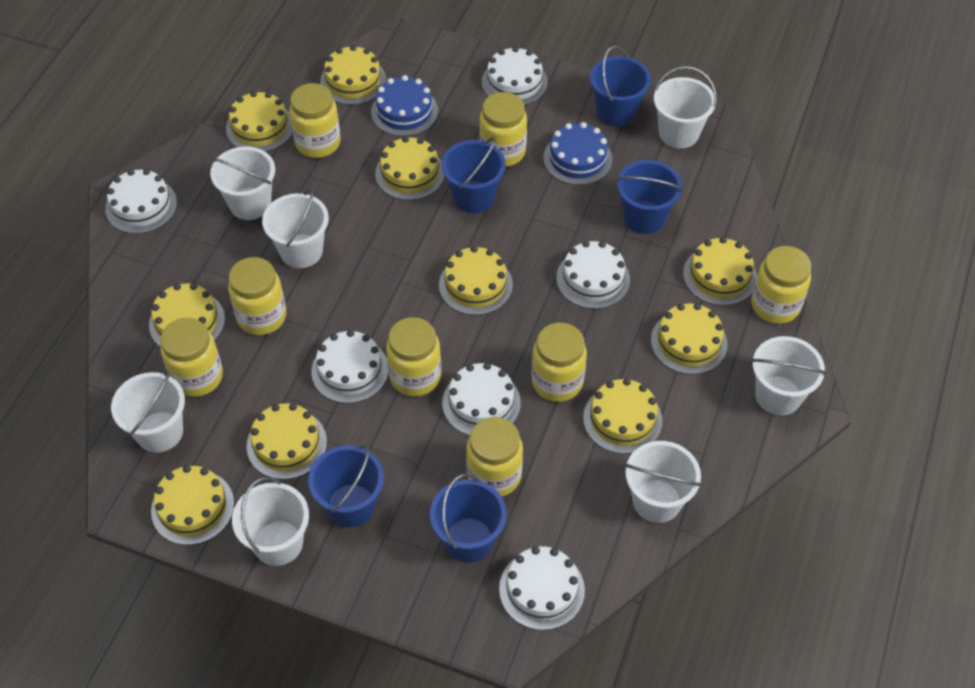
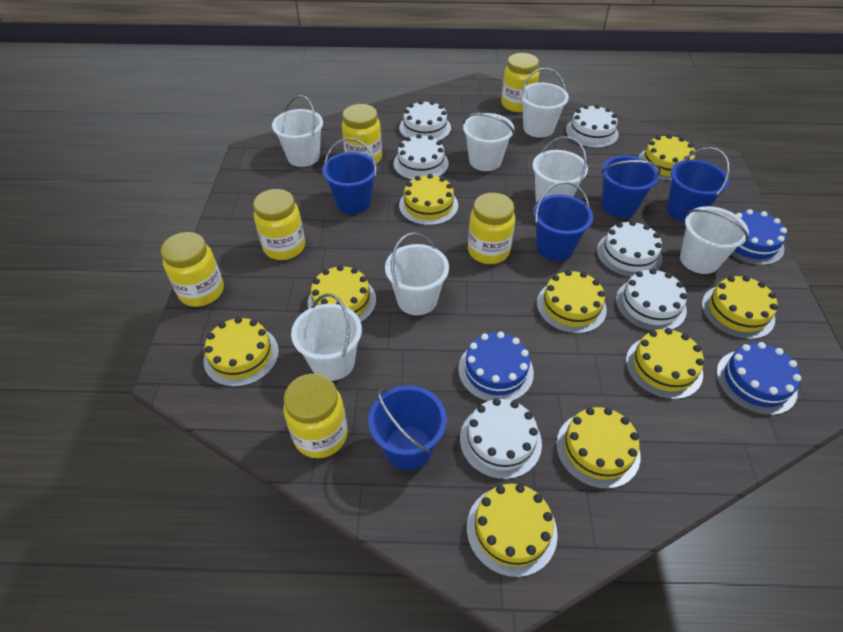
blue cake: 2 -> 3
yellow cake: 10 -> 9
yellow jar: 8 -> 6

